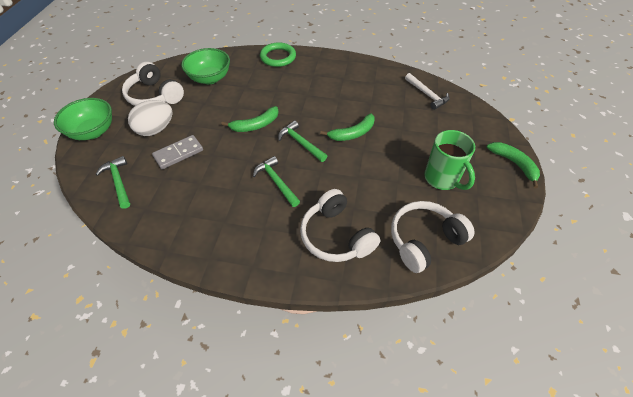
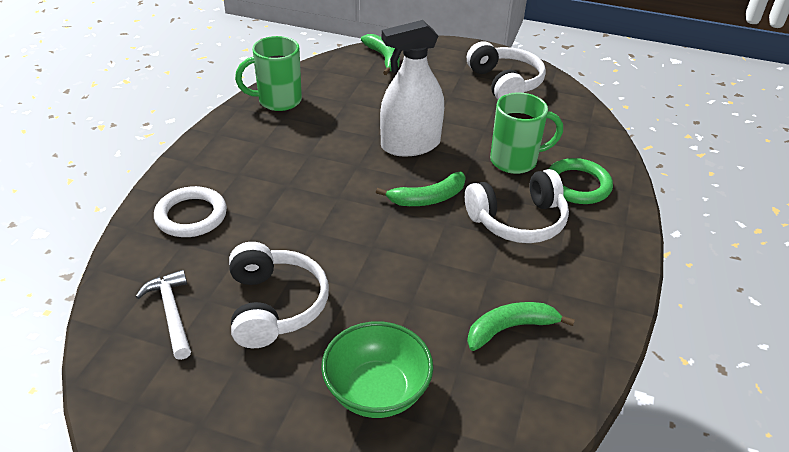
green bowl: 2 -> 1
green hammer: 3 -> 0
green mug: 1 -> 2
grey domino: 1 -> 0
white egg: 1 -> 0
white ring: 0 -> 1
white spray bottle: 0 -> 1

